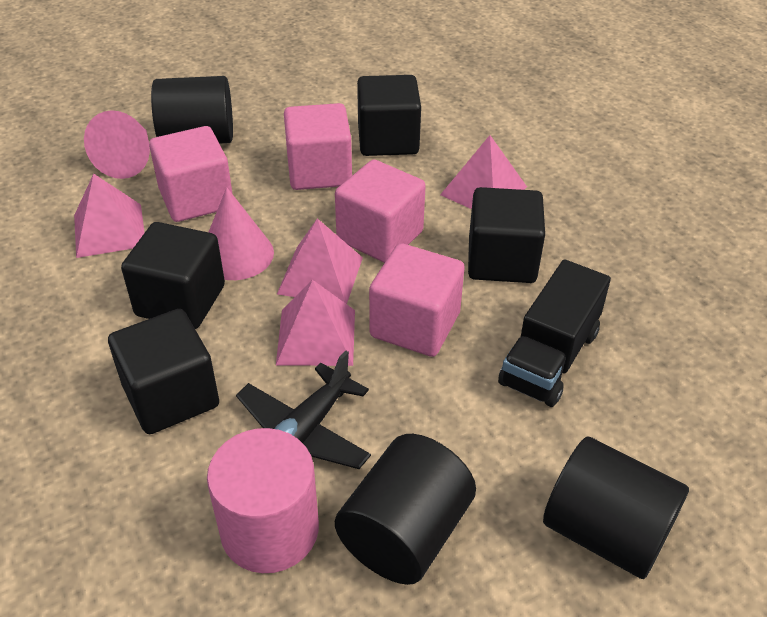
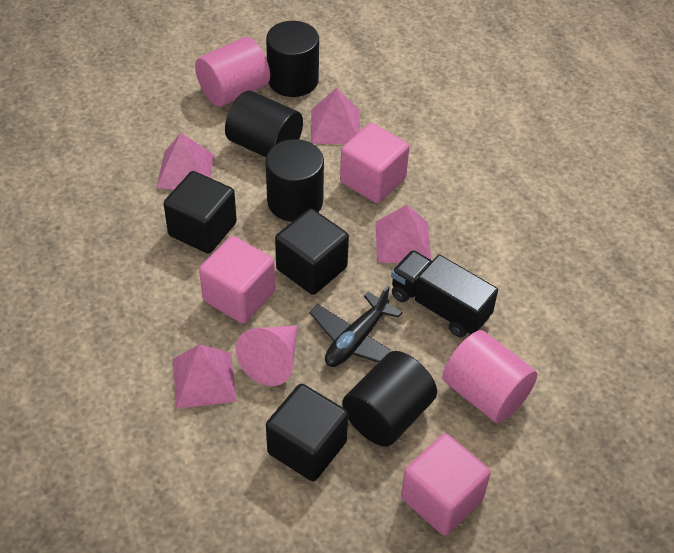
black cube: 4 -> 3
black cylinder: 3 -> 4
pink cone: 2 -> 1
pink cube: 4 -> 3
pink cylinder: 1 -> 2

